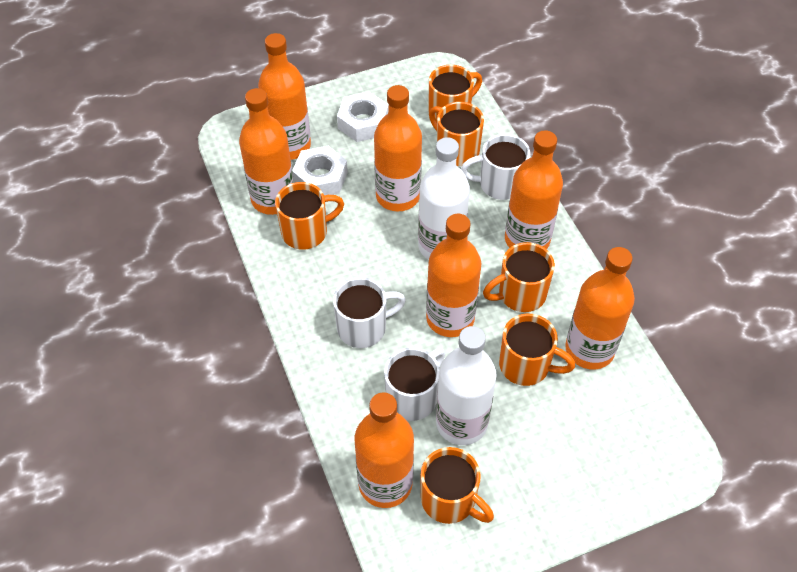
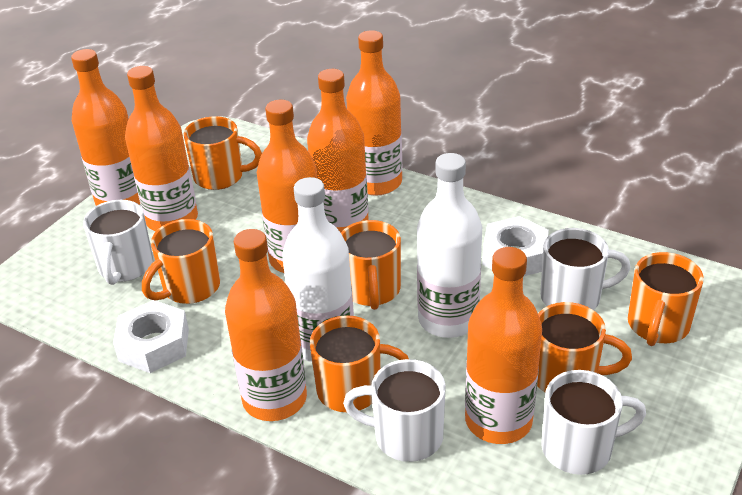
white mug: 3 -> 4

